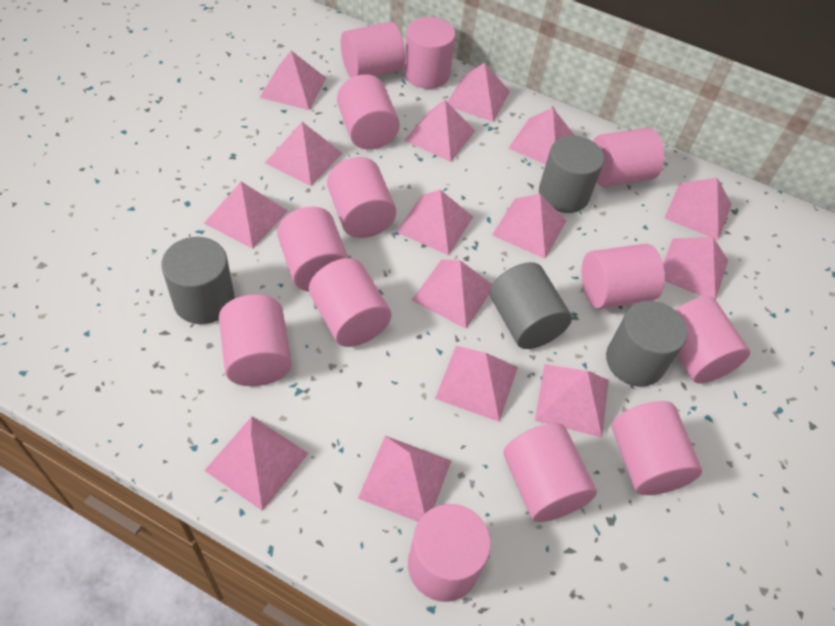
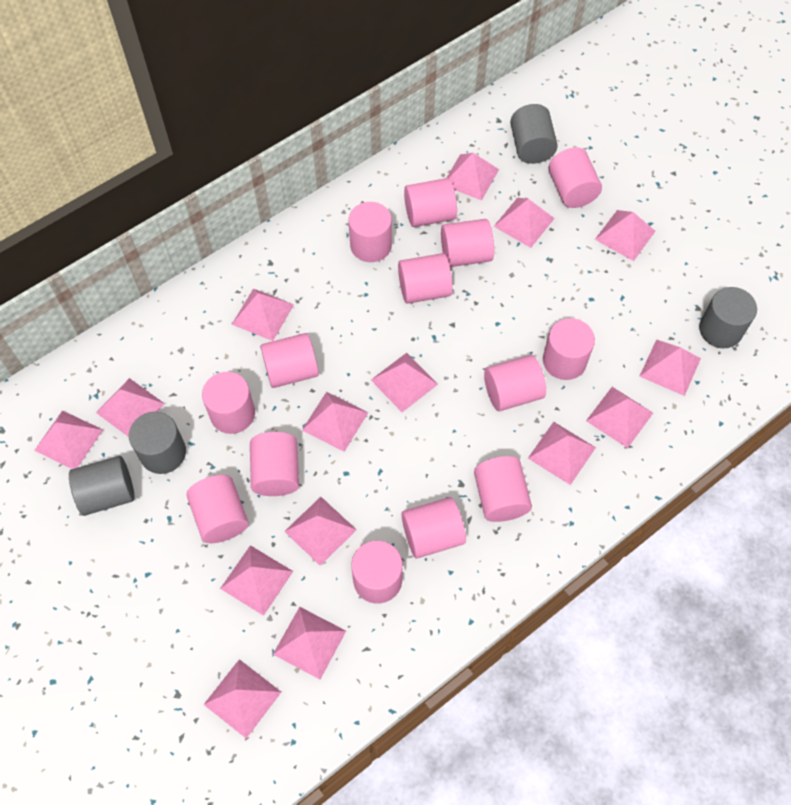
pink cylinder: 13 -> 14

